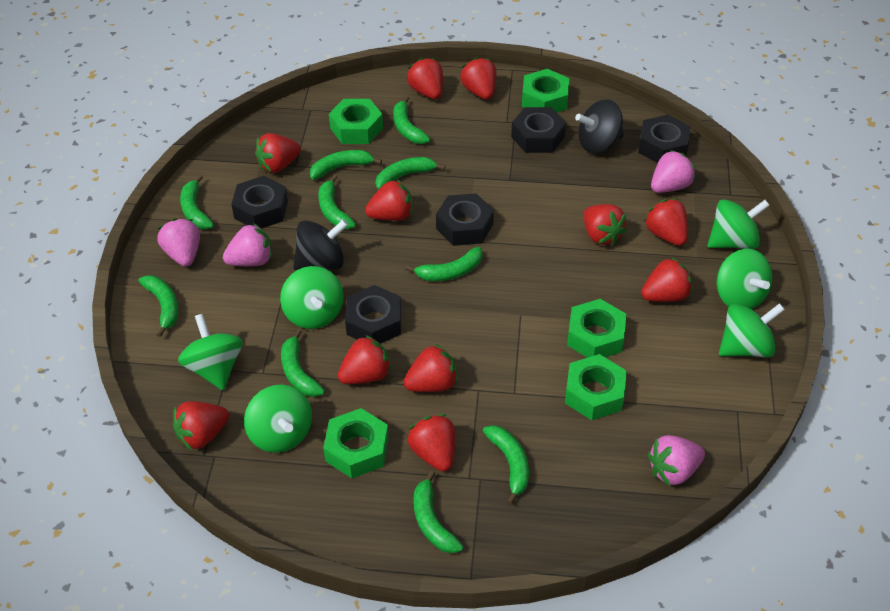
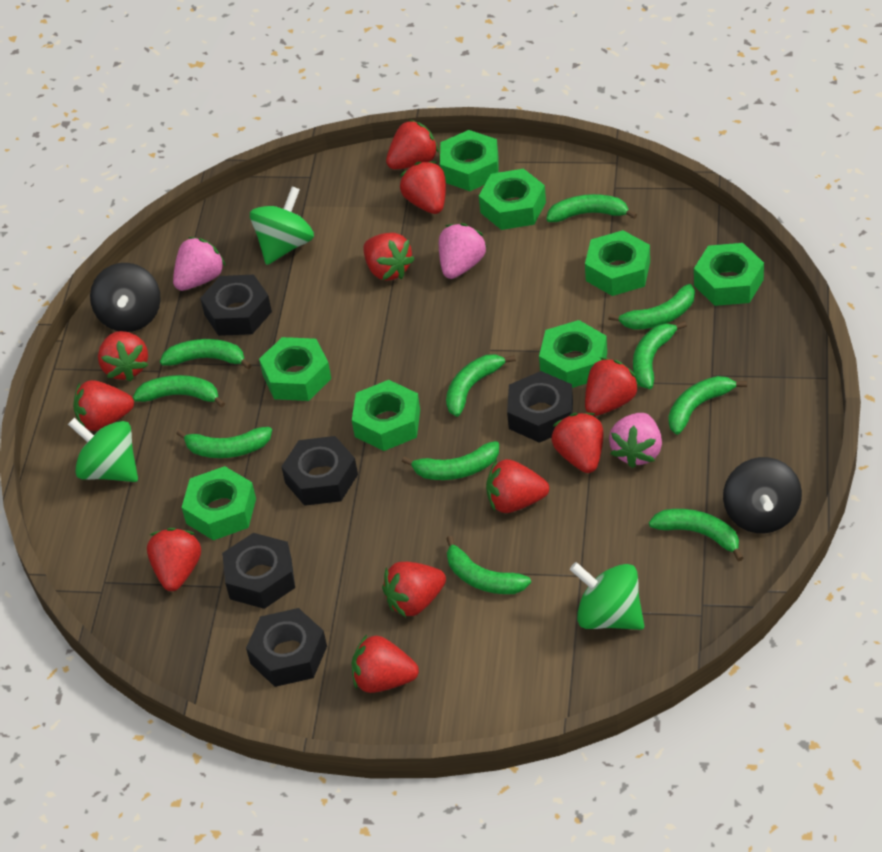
green banana: 10 -> 11
green nut: 5 -> 8
green spinning top: 6 -> 3
pink strawberry: 4 -> 3

